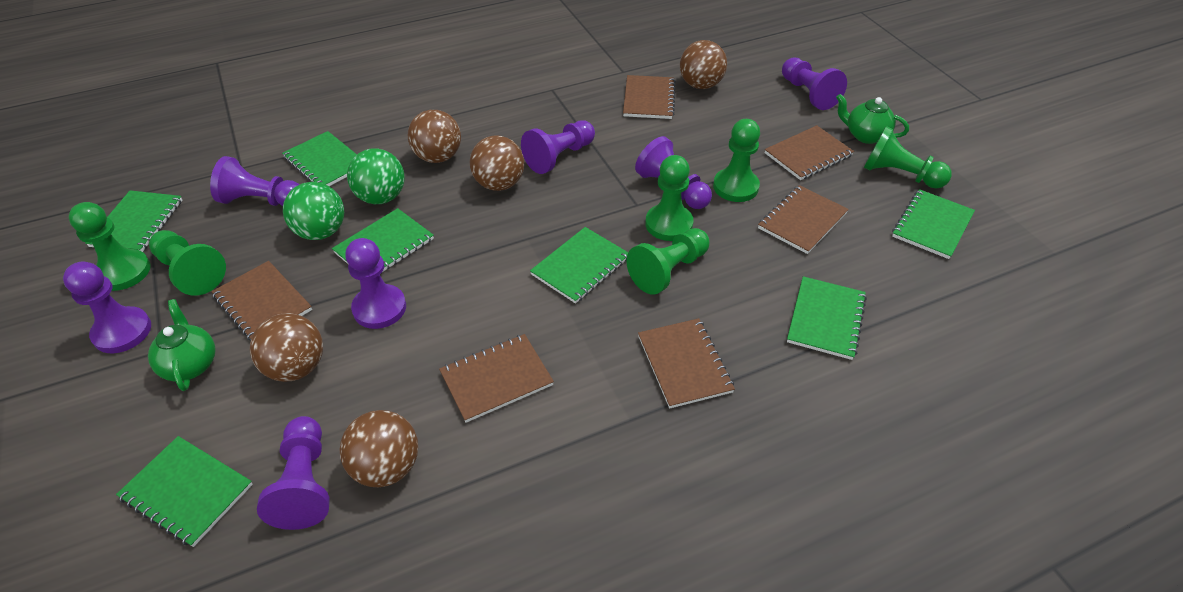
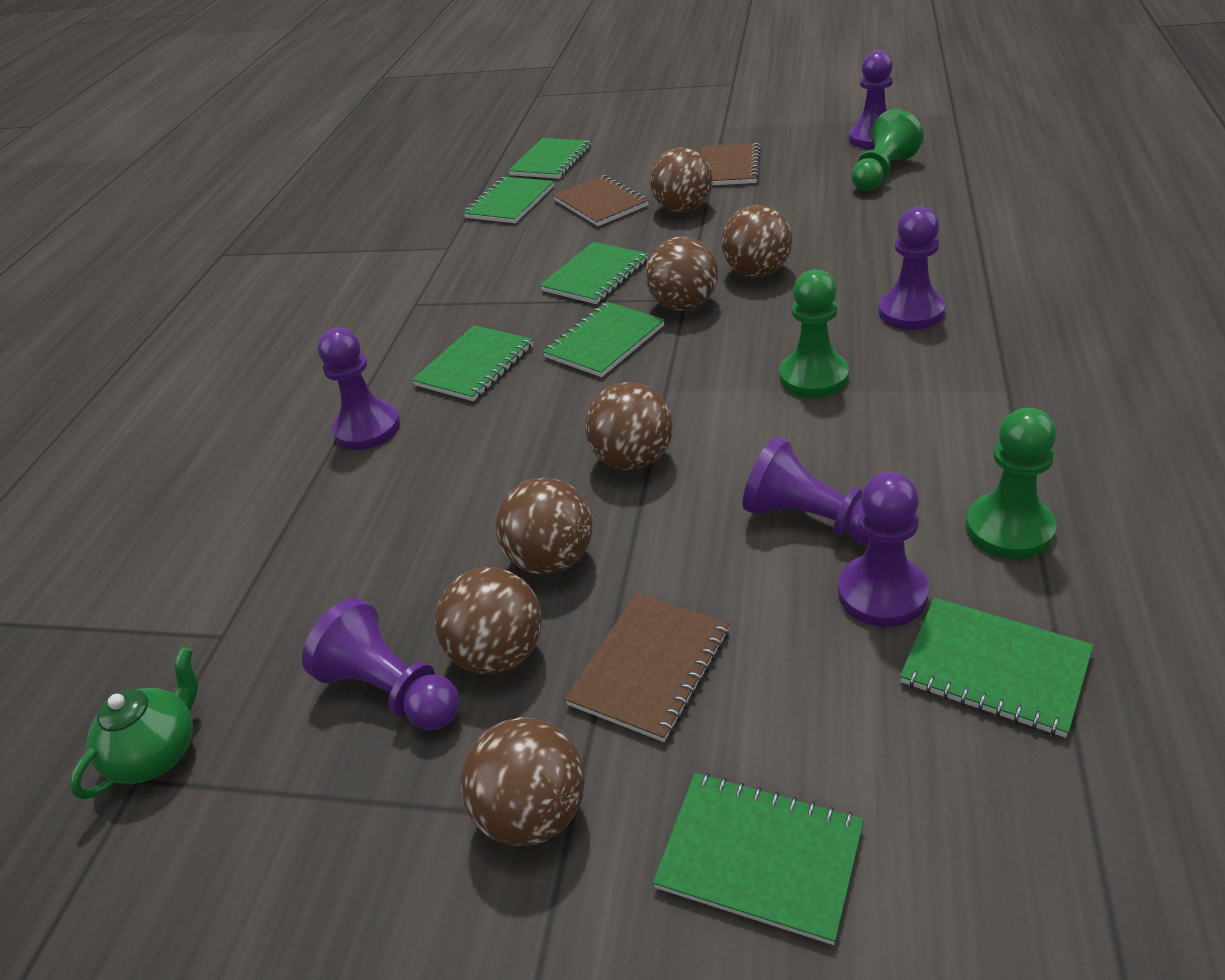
brown ball: 5 -> 7
brown notebook: 6 -> 3
green ball: 2 -> 0
green pawn: 6 -> 3
green teapot: 2 -> 1
purple pawn: 7 -> 6

